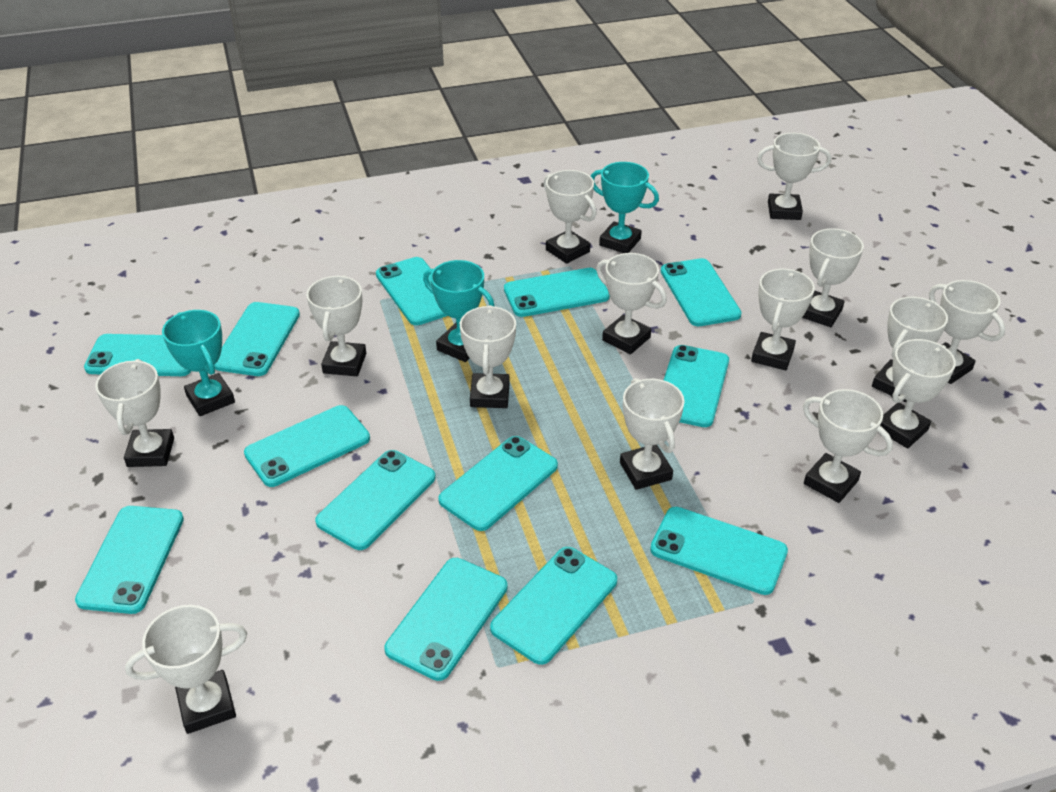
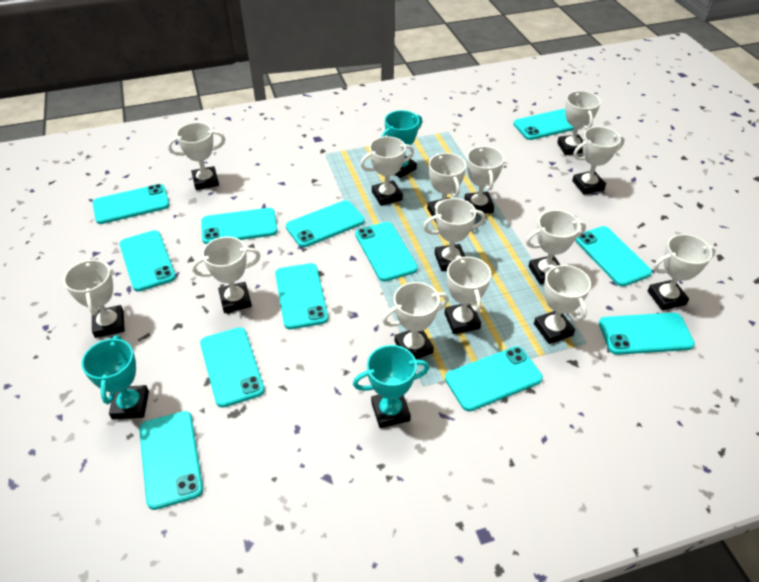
turquoise phone: 13 -> 12

